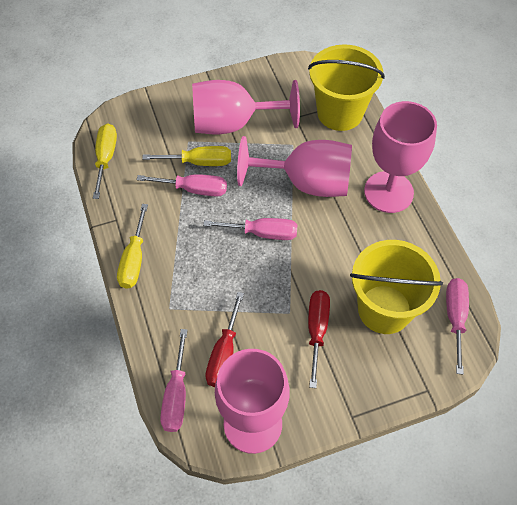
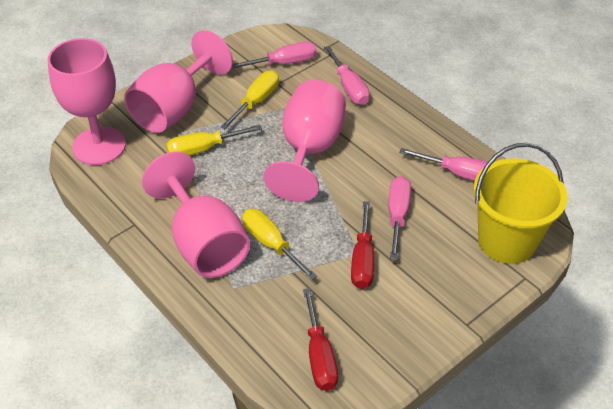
yellow bucket: 2 -> 1

